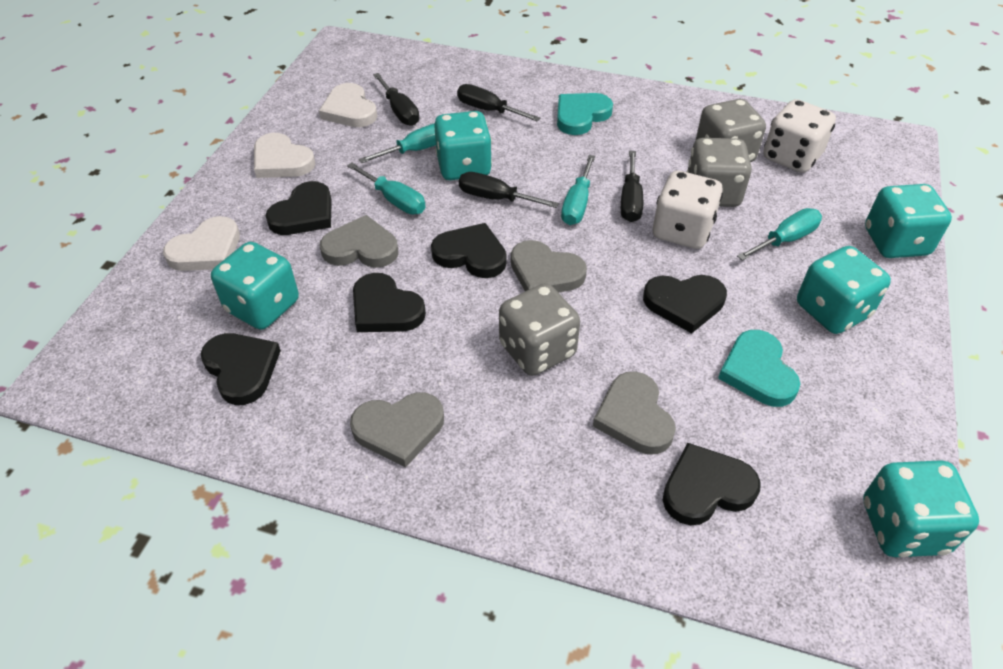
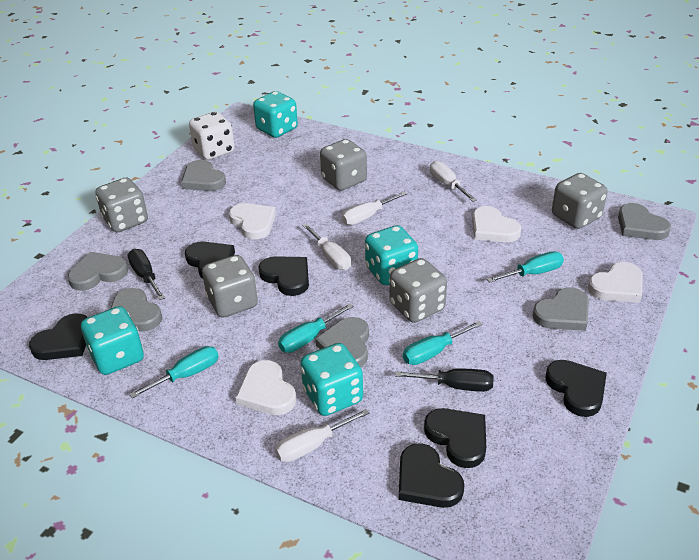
black screwdriver: 4 -> 2
grey dice: 3 -> 5
grey heart: 4 -> 6
turquoise dice: 5 -> 4
turquoise heart: 2 -> 0
white dice: 2 -> 1
white heart: 3 -> 4
white screwdriver: 0 -> 4

